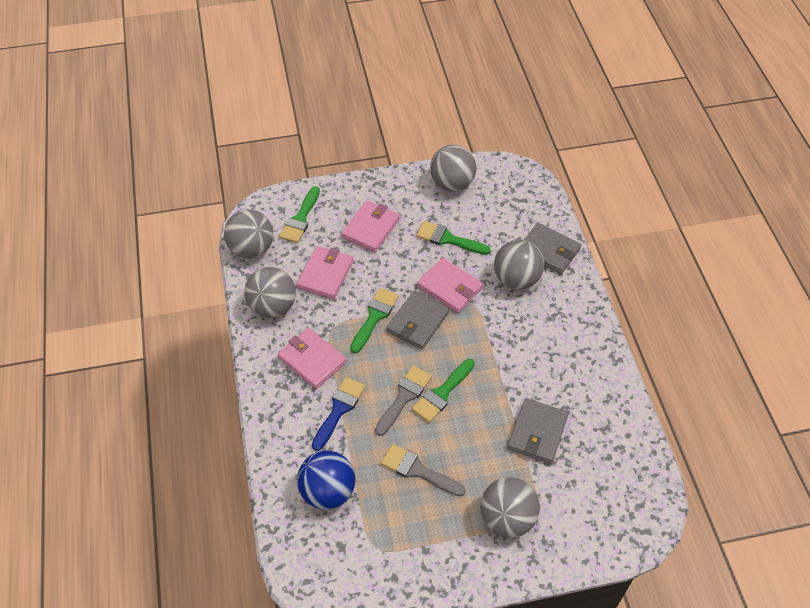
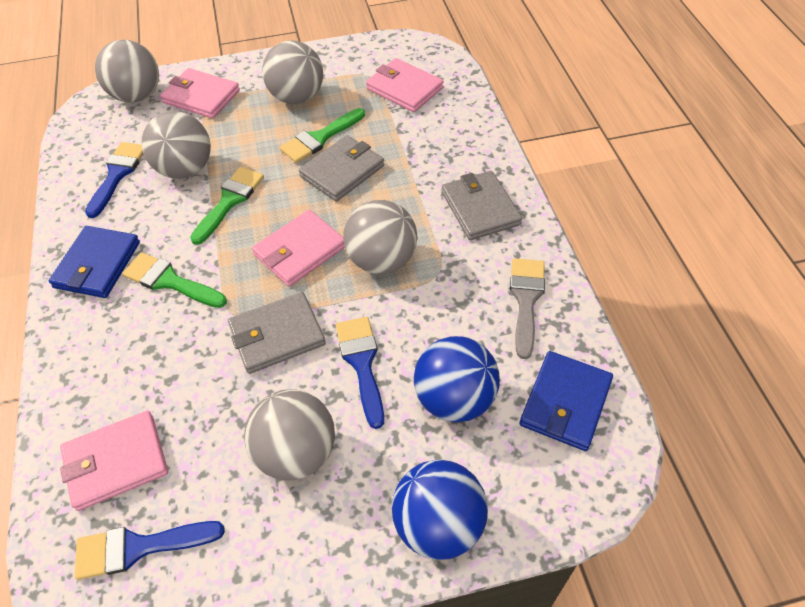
blue ball: 1 -> 2
blue brush: 1 -> 3
blue wallet: 0 -> 2
green brush: 4 -> 3
grey brush: 2 -> 1

